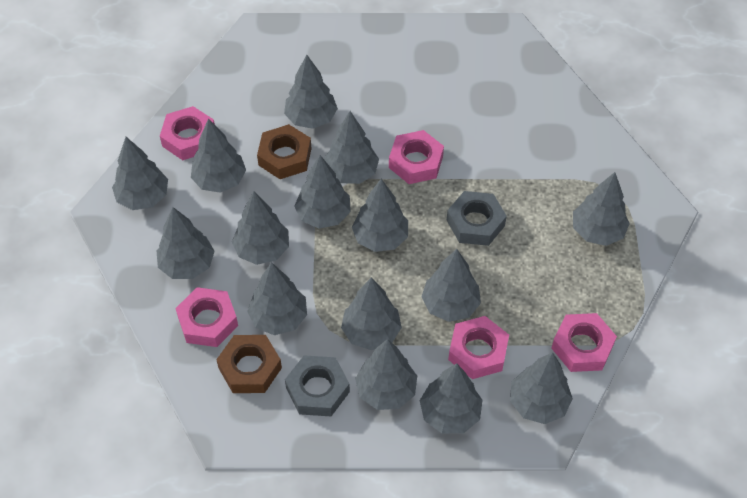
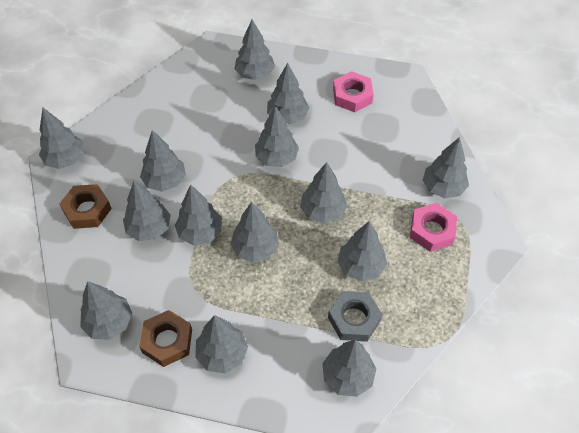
grey nut: 2 -> 1
grey tree: 15 -> 14
pink nut: 5 -> 2

